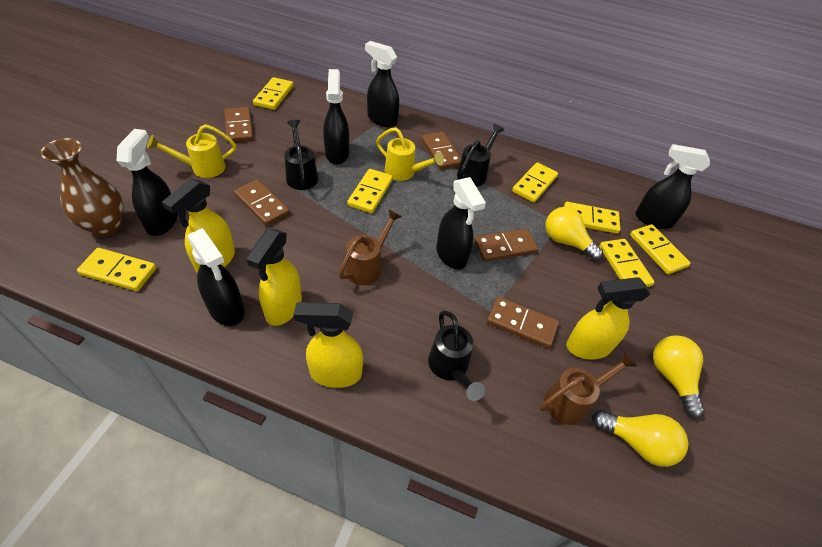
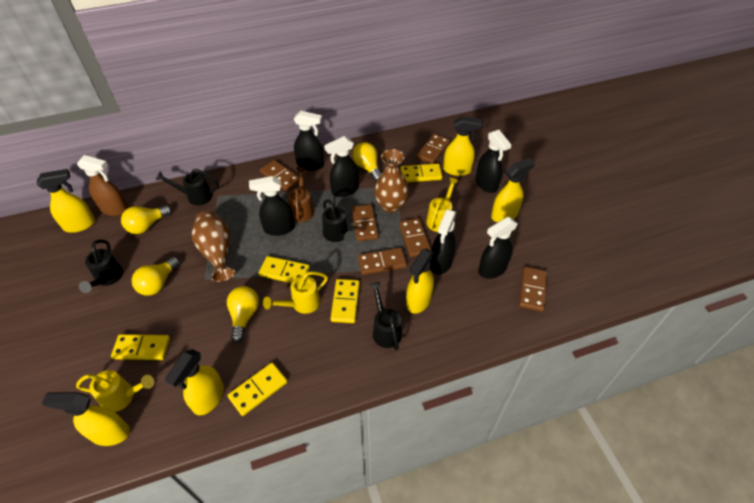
black watering can: 3 -> 4
brown domino: 5 -> 6
brown spray bottle: 0 -> 1
brown vase: 1 -> 2
brown watering can: 2 -> 1
yellow domino: 7 -> 5
yellow light bulb: 3 -> 4
yellow spray bottle: 4 -> 6
yellow watering can: 2 -> 3

